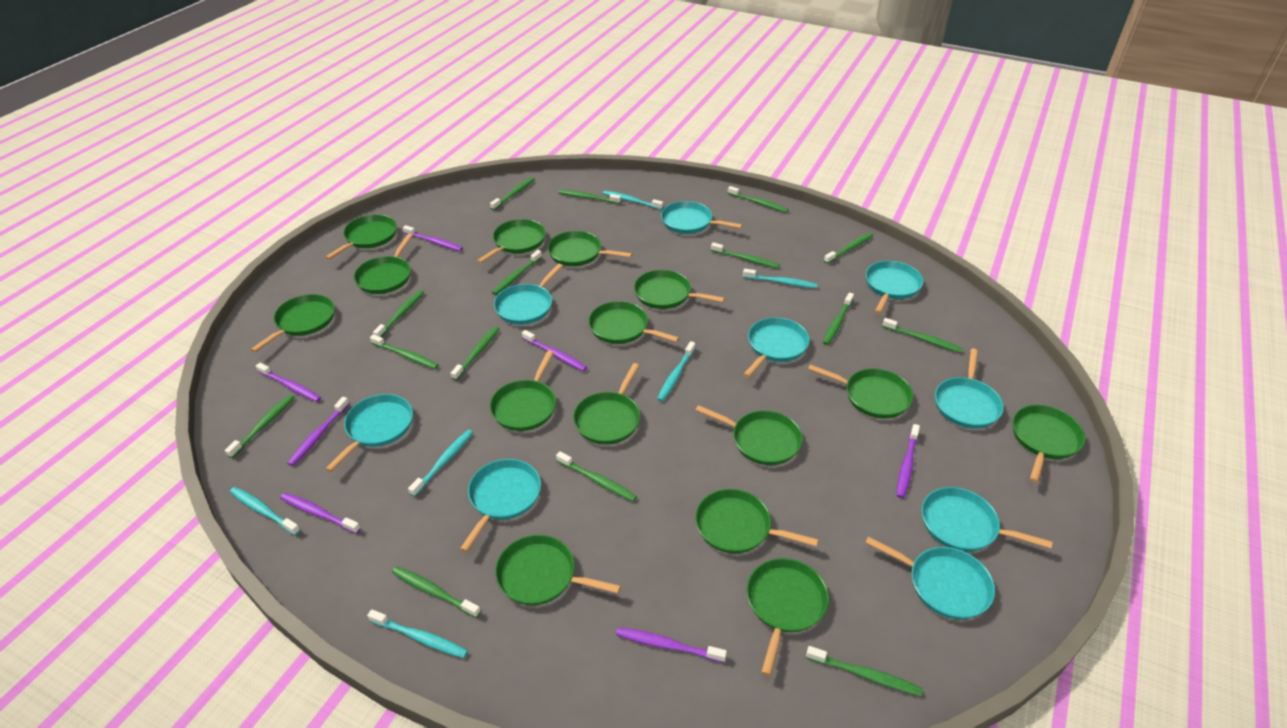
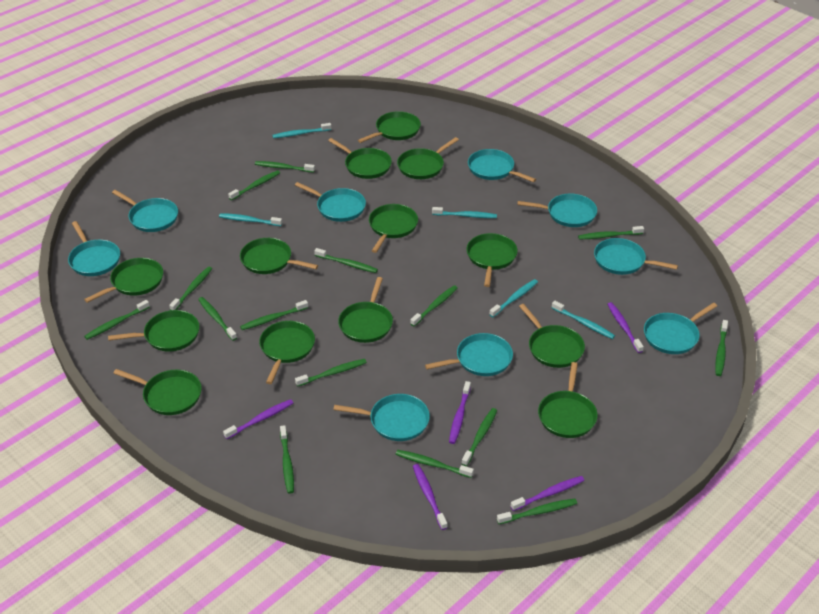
green pan: 15 -> 13
purple toothbrush: 7 -> 5
turquoise toothbrush: 6 -> 5

